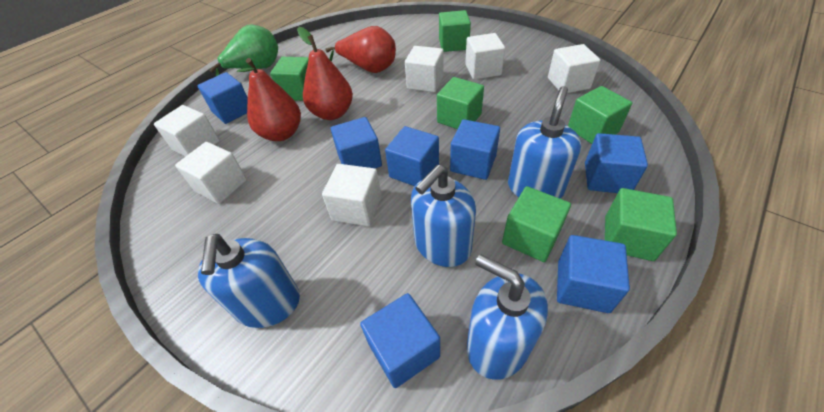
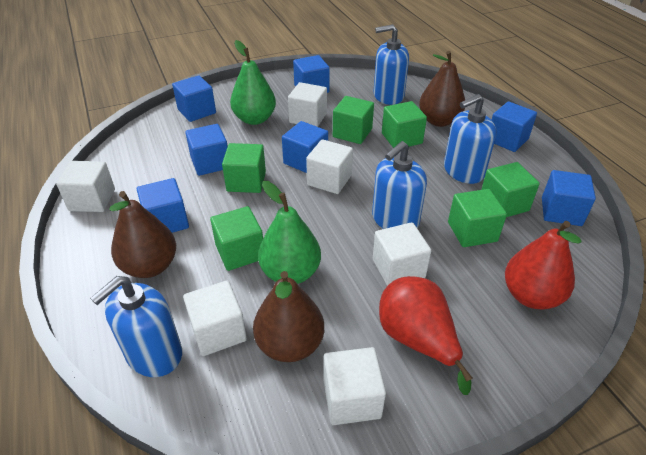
brown pear: 0 -> 3
green pear: 1 -> 2
red pear: 3 -> 2

